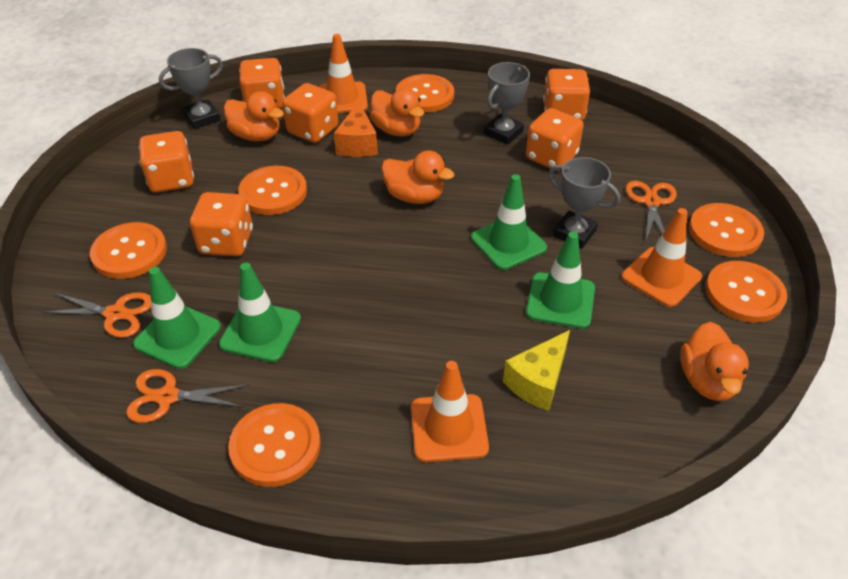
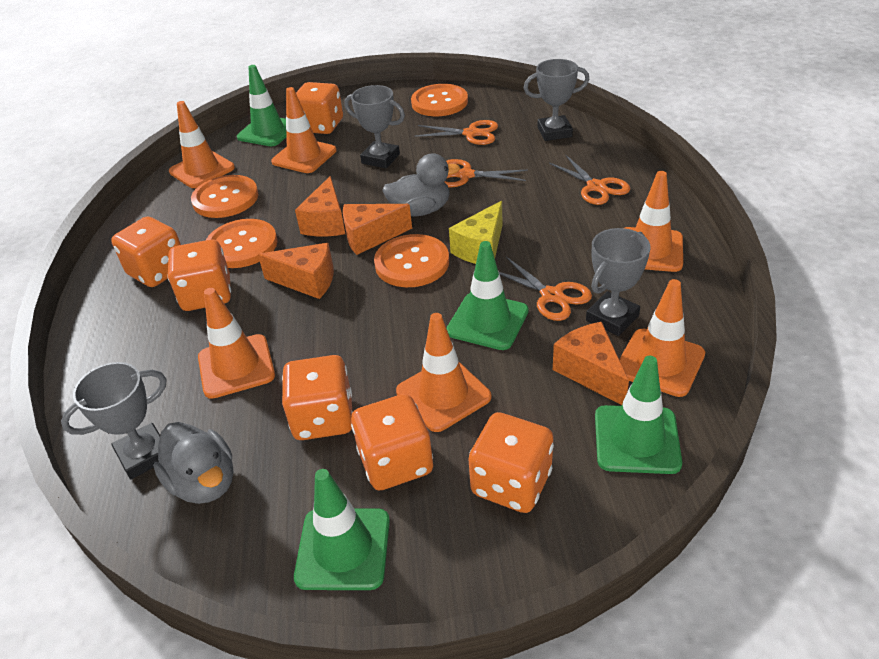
grey duck: 0 -> 2
grey trophy: 3 -> 4
orange button: 6 -> 4
orange cheese: 1 -> 4
orange duck: 4 -> 0
orange scissors: 3 -> 4
orange traffic cone: 3 -> 6

